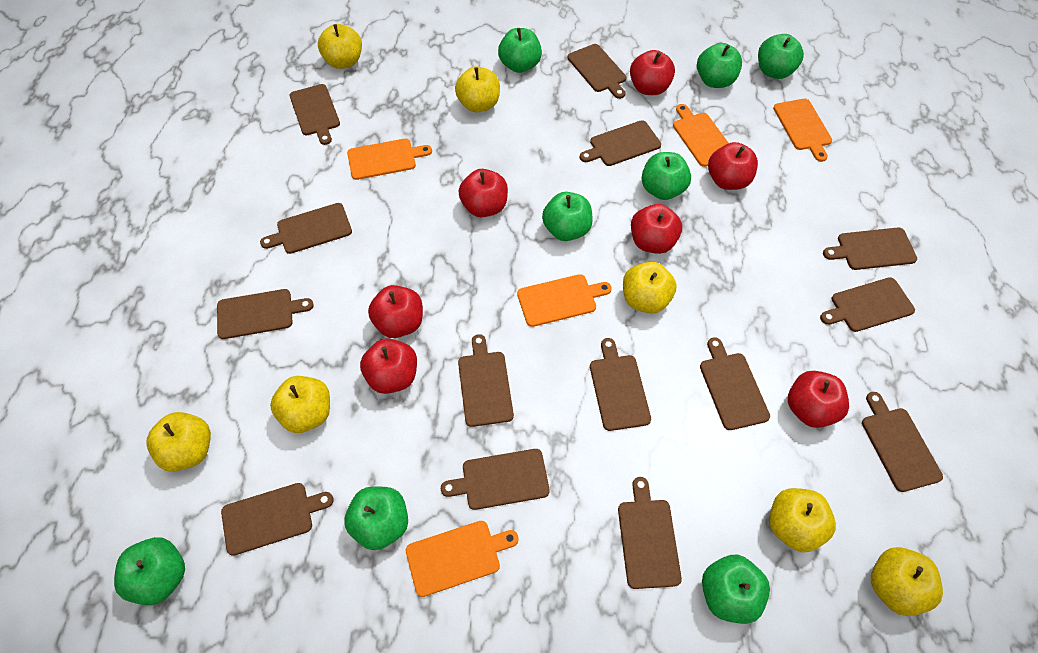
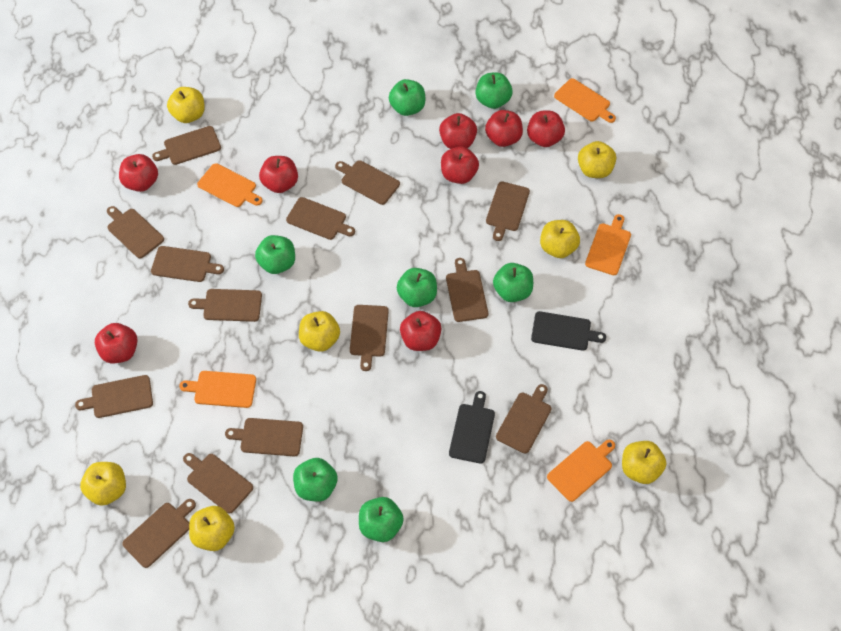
black cutting board: 0 -> 2
green apple: 8 -> 7
red apple: 7 -> 8

